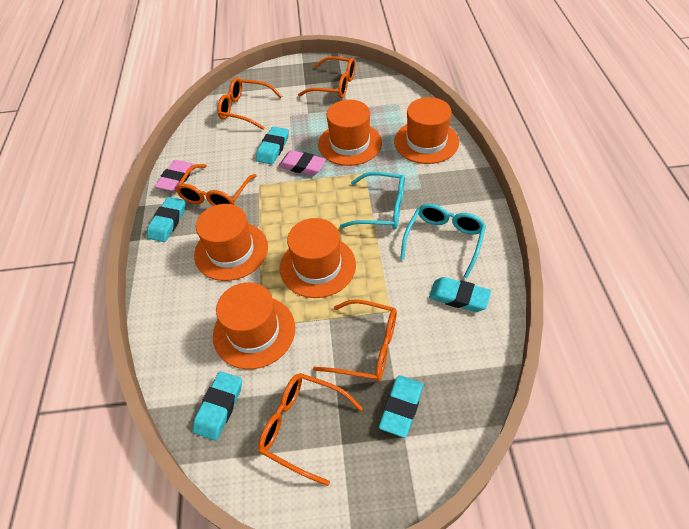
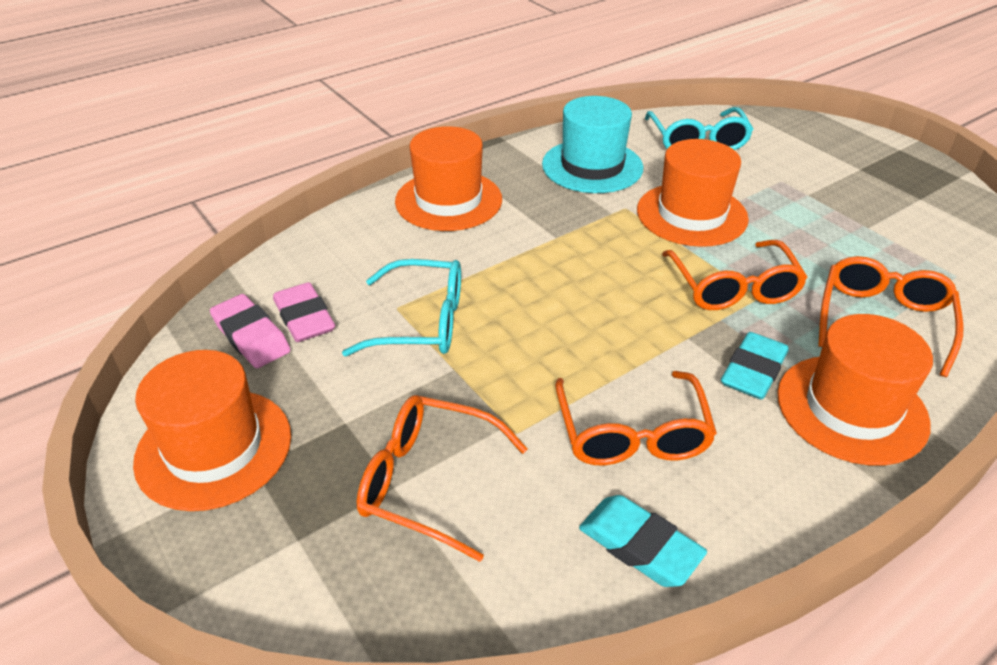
orange glasses: 5 -> 4
orange hat: 5 -> 4
turquoise eraser: 5 -> 2
turquoise hat: 0 -> 1

